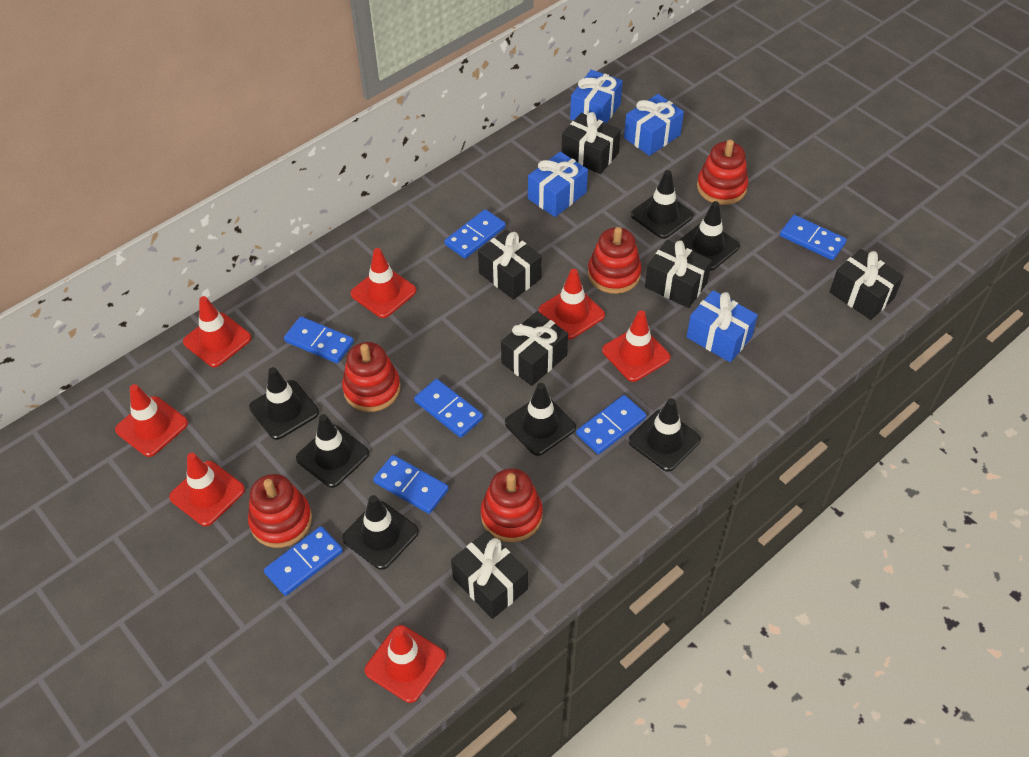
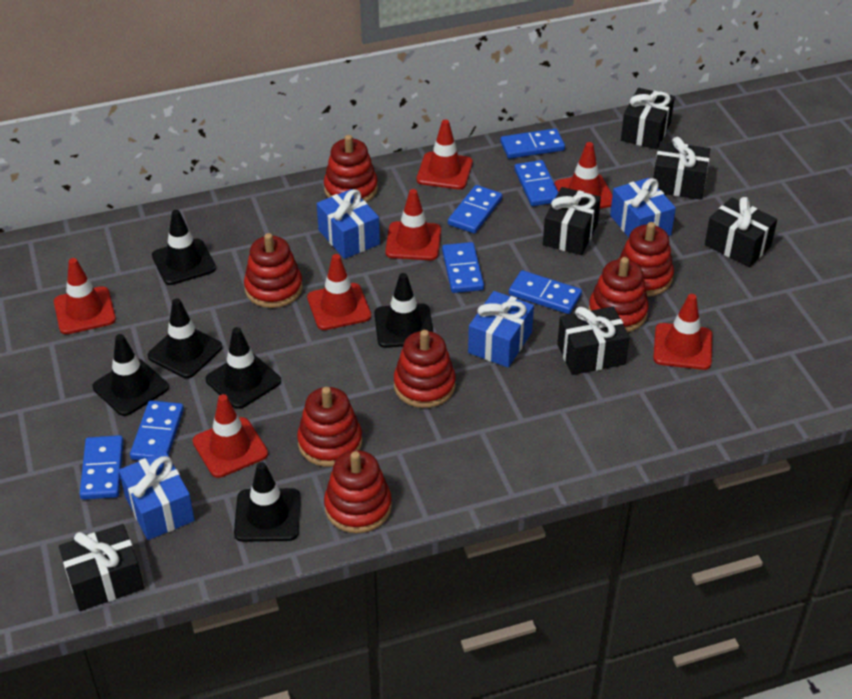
black traffic cone: 7 -> 6
red stacking toy: 5 -> 7

